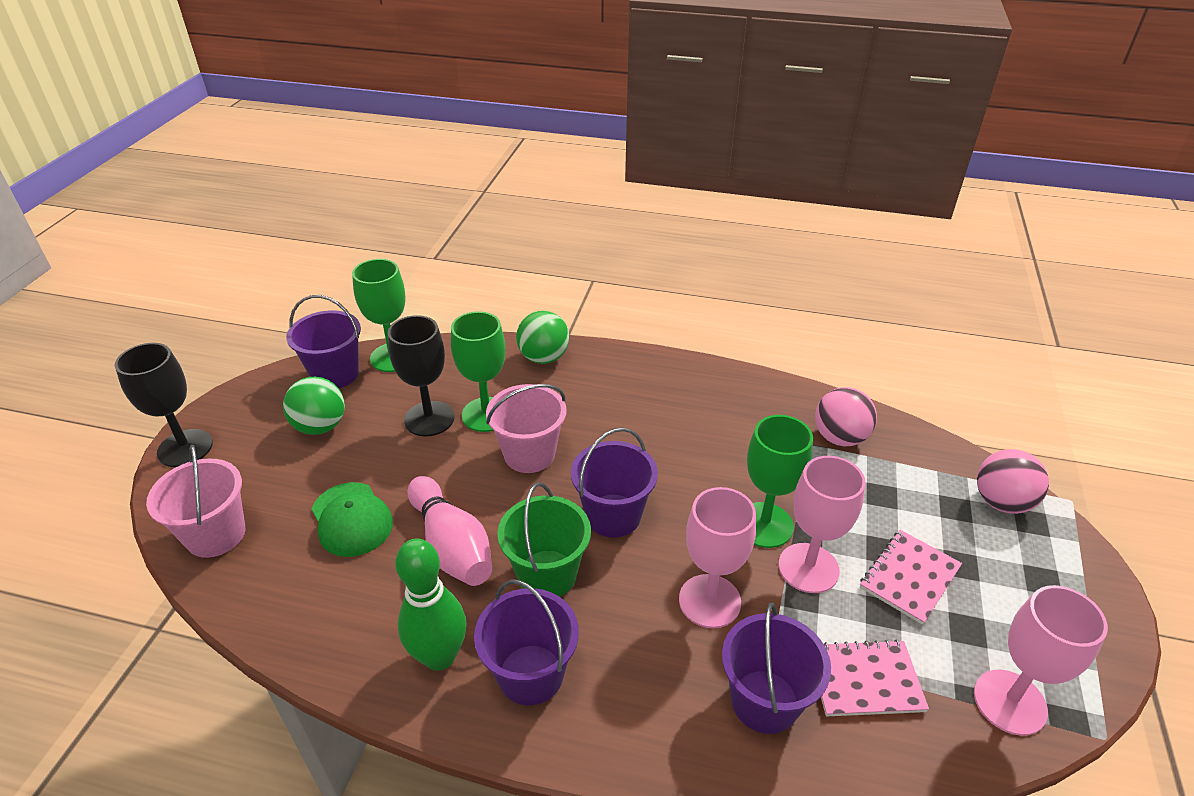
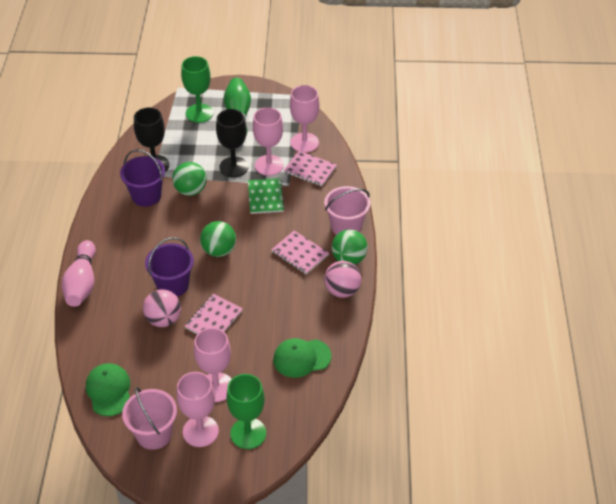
green ball: 2 -> 3
green bucket: 1 -> 0
green cap: 1 -> 2
green goblet: 3 -> 2
green notebook: 0 -> 1
pink goblet: 3 -> 4
pink notebook: 2 -> 3
purple bucket: 4 -> 2

